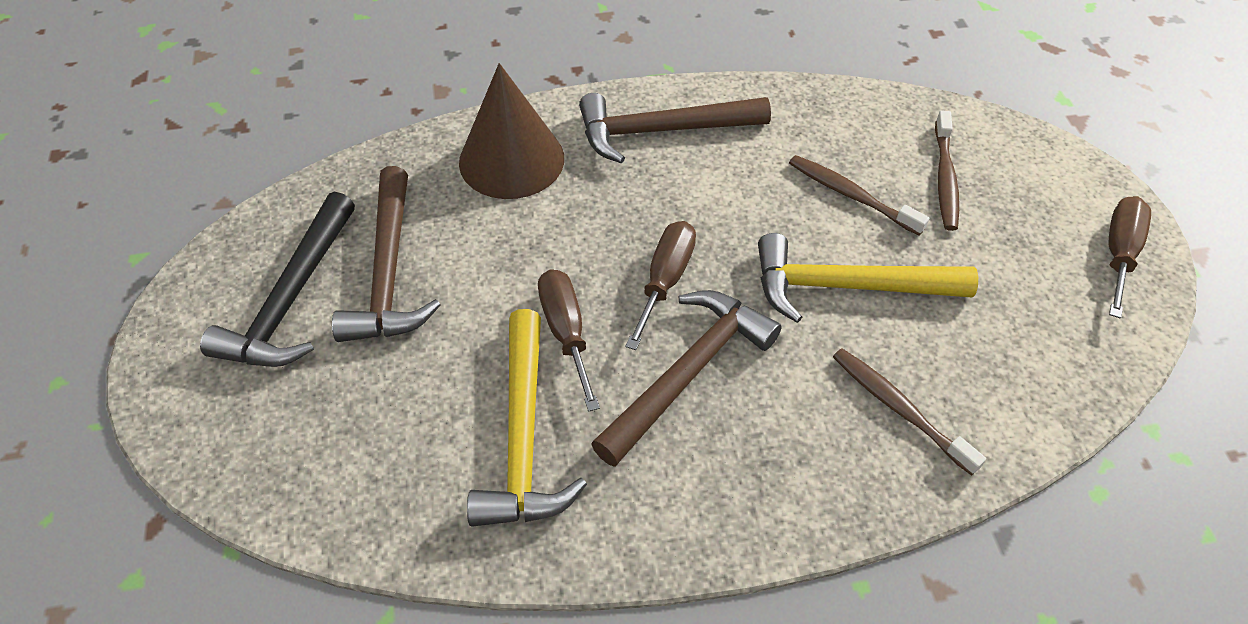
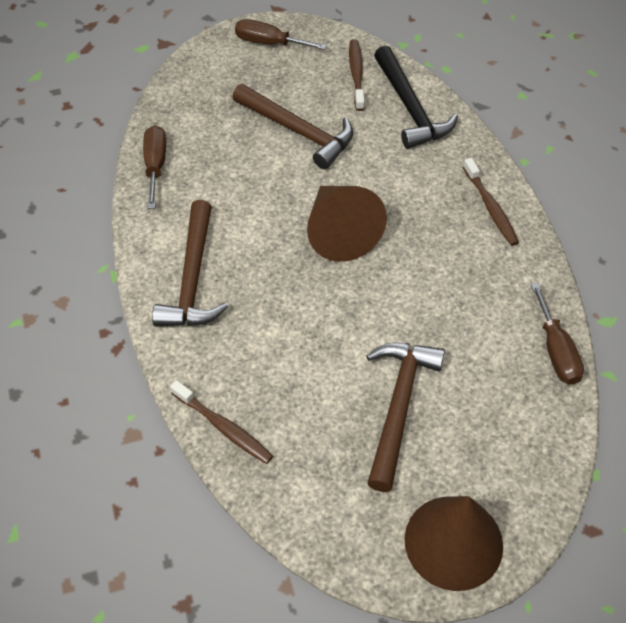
brown cone: 1 -> 2
yellow hammer: 2 -> 0

